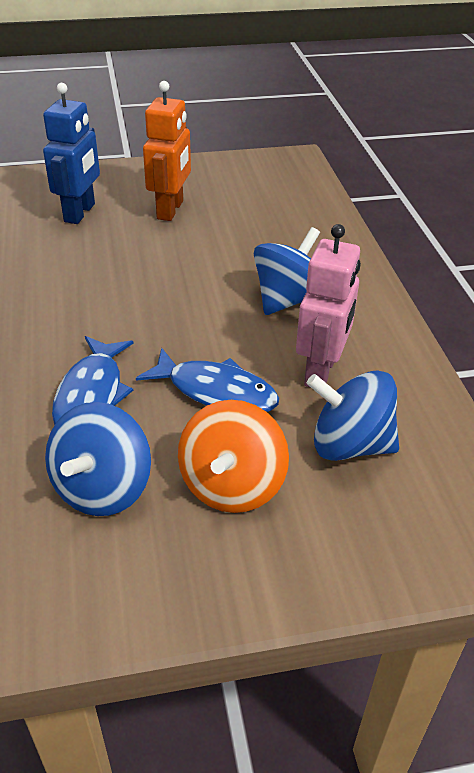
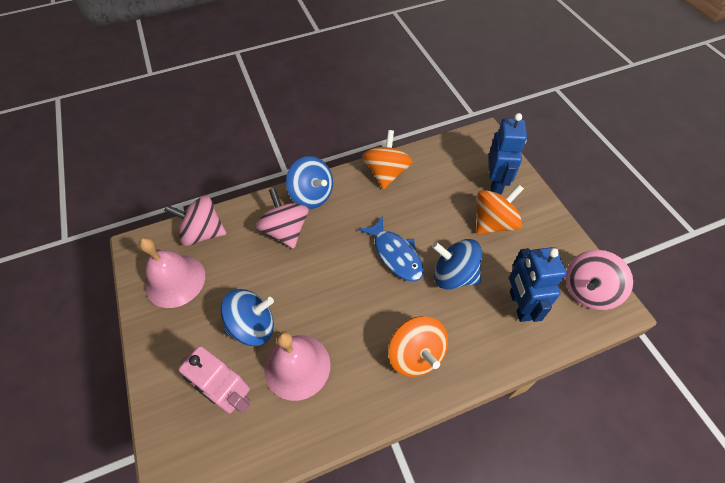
blue fish: 2 -> 1
blue robot: 1 -> 2
orange robot: 1 -> 0
orange spinning top: 1 -> 3
pink bell: 0 -> 2
pink spinning top: 0 -> 3

